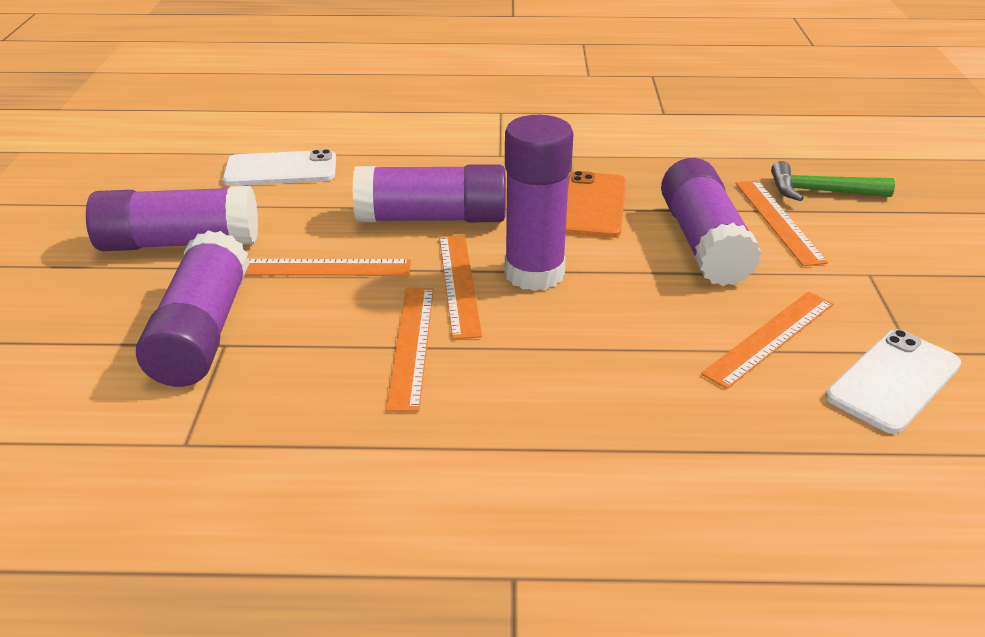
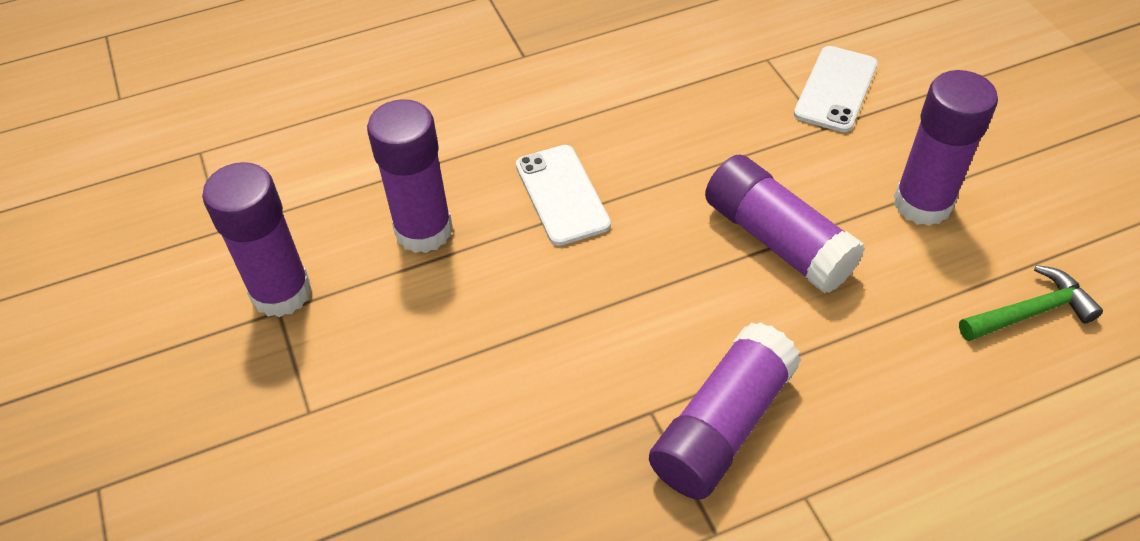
orange phone: 1 -> 0
orange ruler: 5 -> 0

